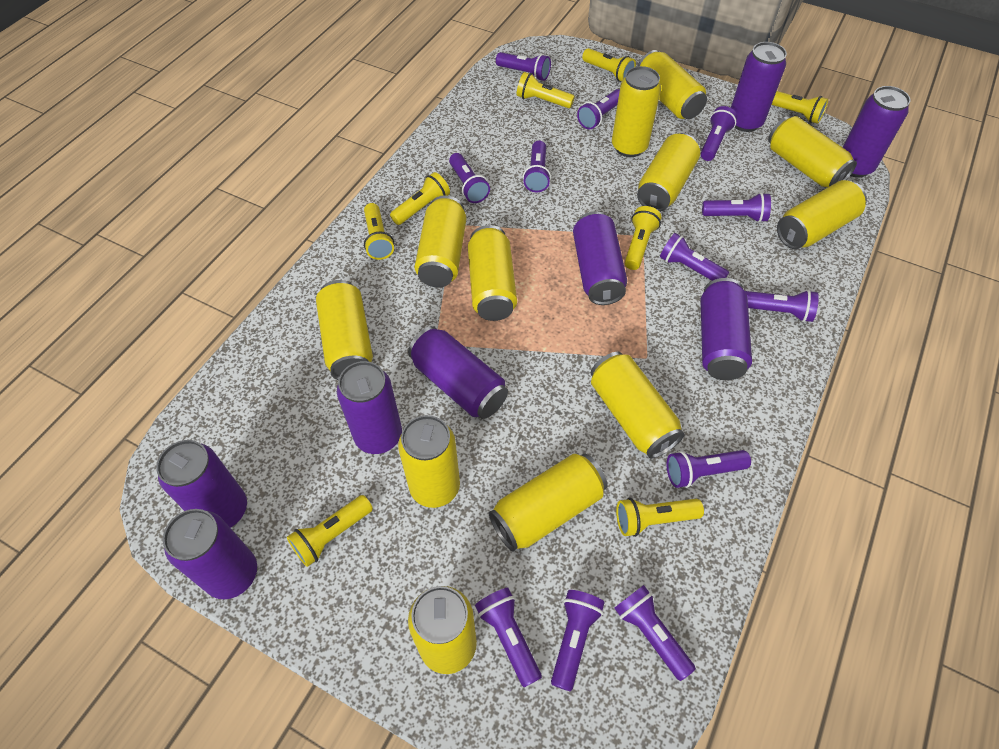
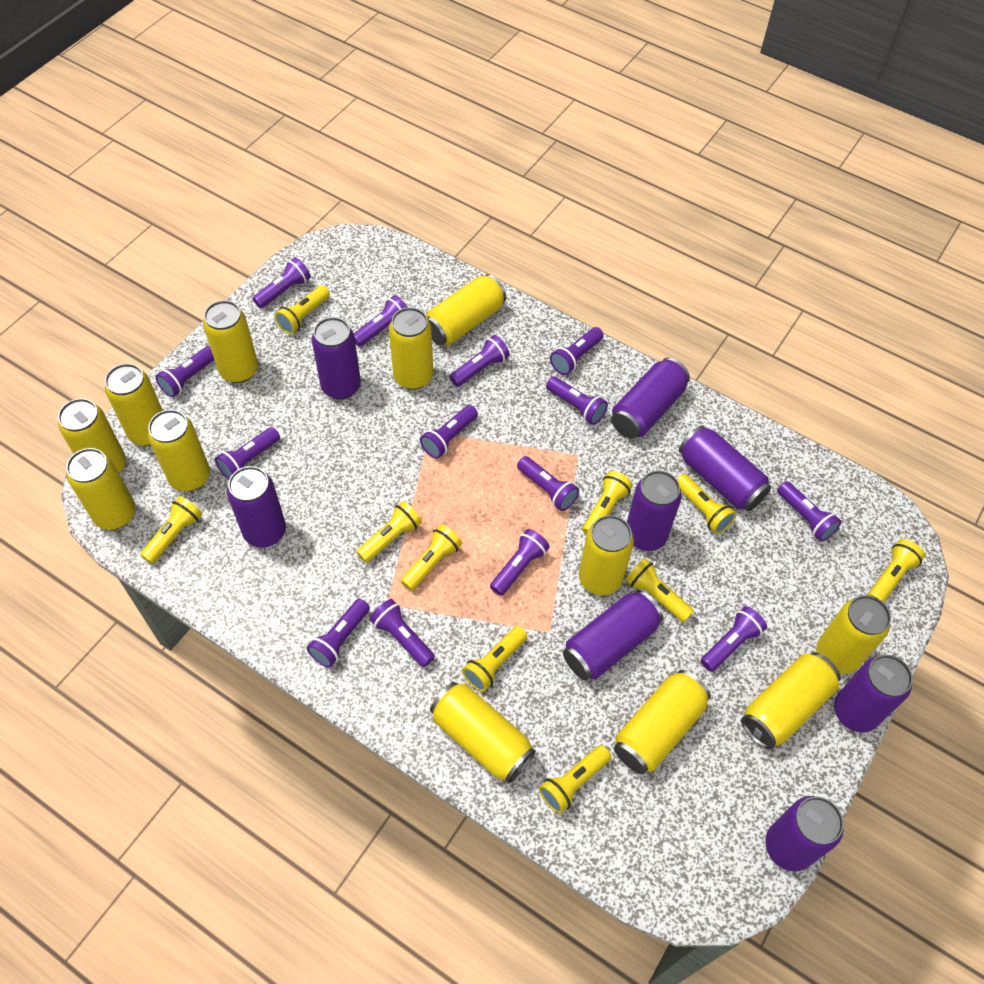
purple flashlight: 12 -> 14
yellow flashlight: 8 -> 10

